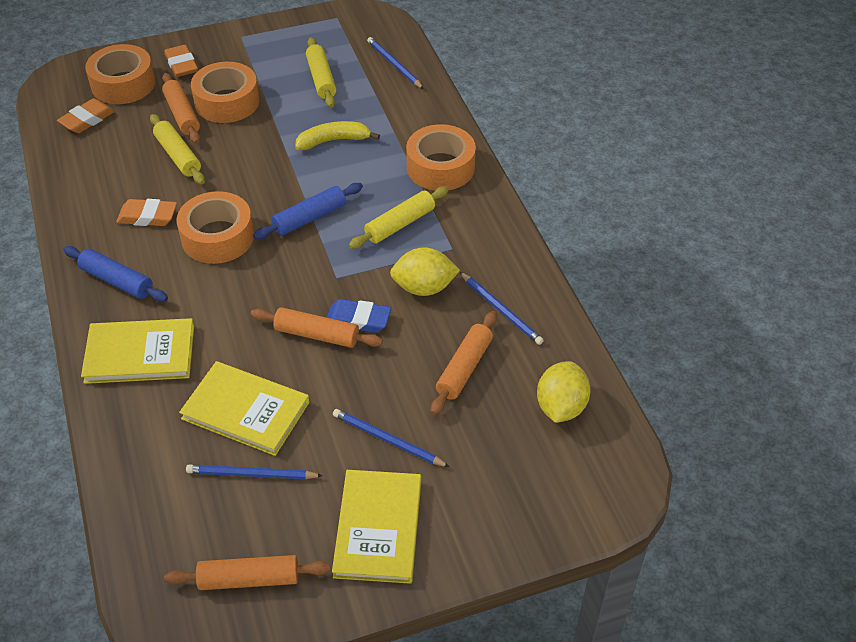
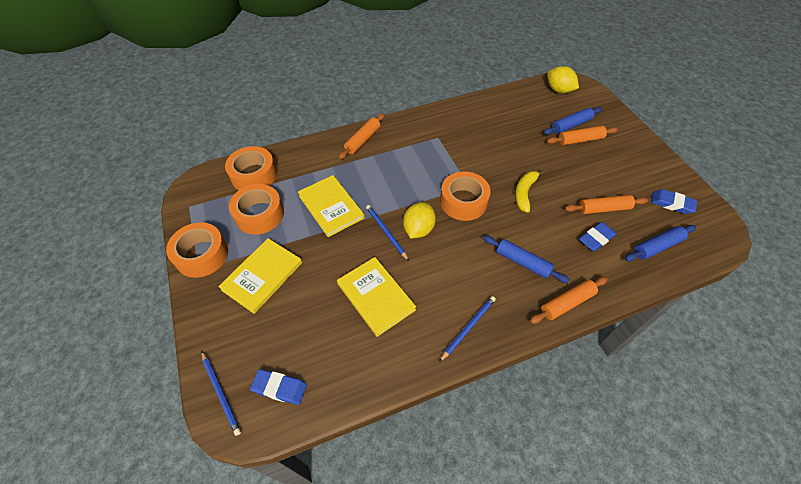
blue eraser: 1 -> 3
blue pencil: 4 -> 3
blue rolling pin: 2 -> 3
orange eraser: 3 -> 0
yellow rolling pin: 3 -> 0

